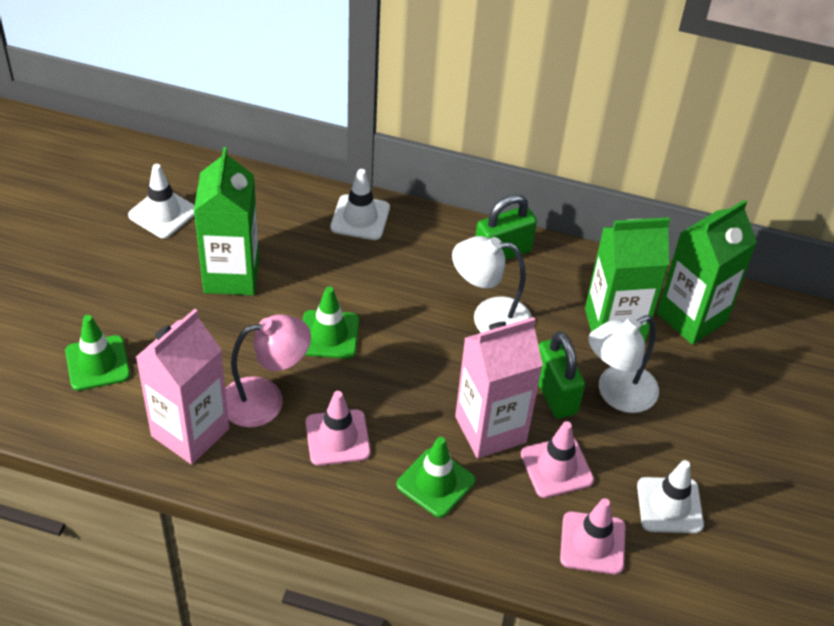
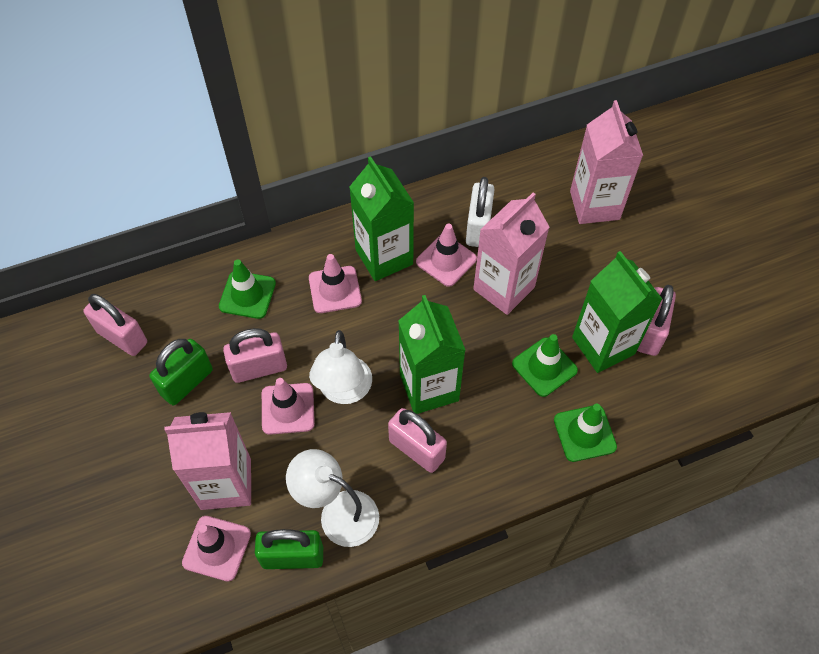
pink carton: 2 -> 3
pink lamp: 1 -> 0
pink padlock: 0 -> 4
pink traffic cone: 3 -> 4
white padlock: 0 -> 1
white traffic cone: 3 -> 0

